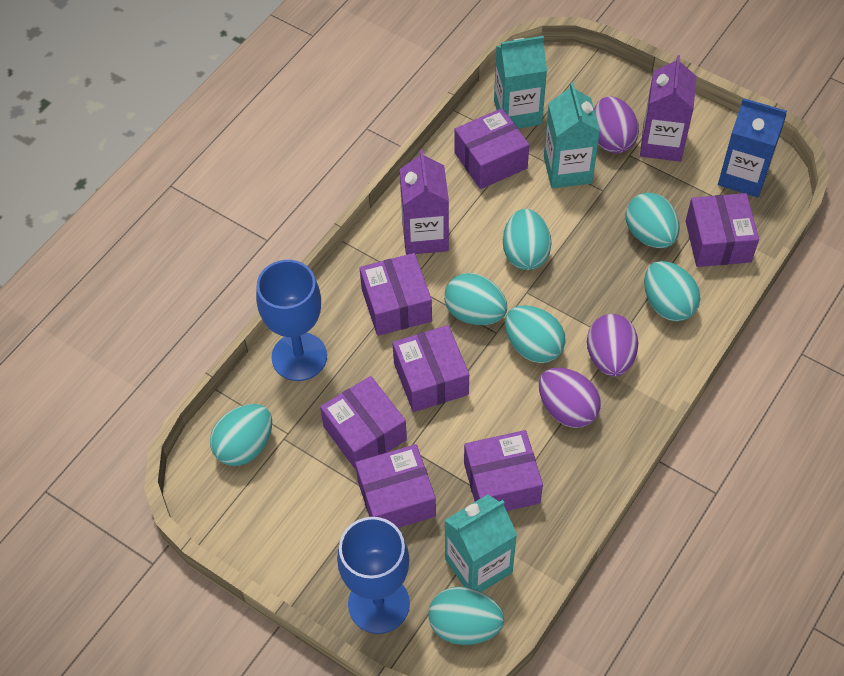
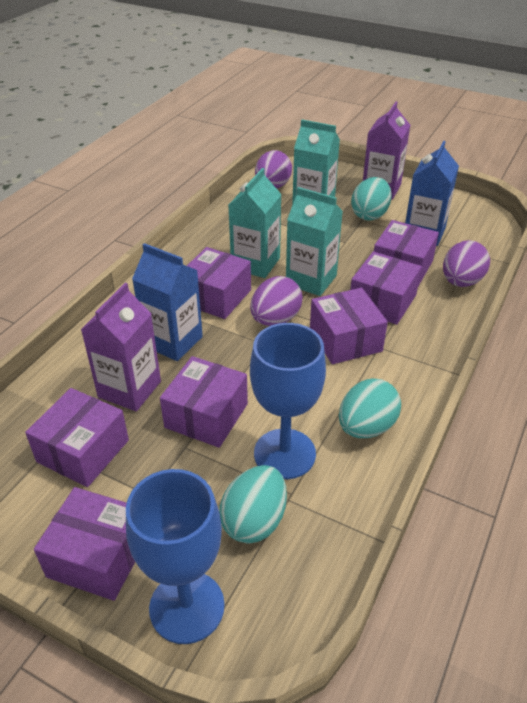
blue carton: 1 -> 2
turquoise egg: 7 -> 3

